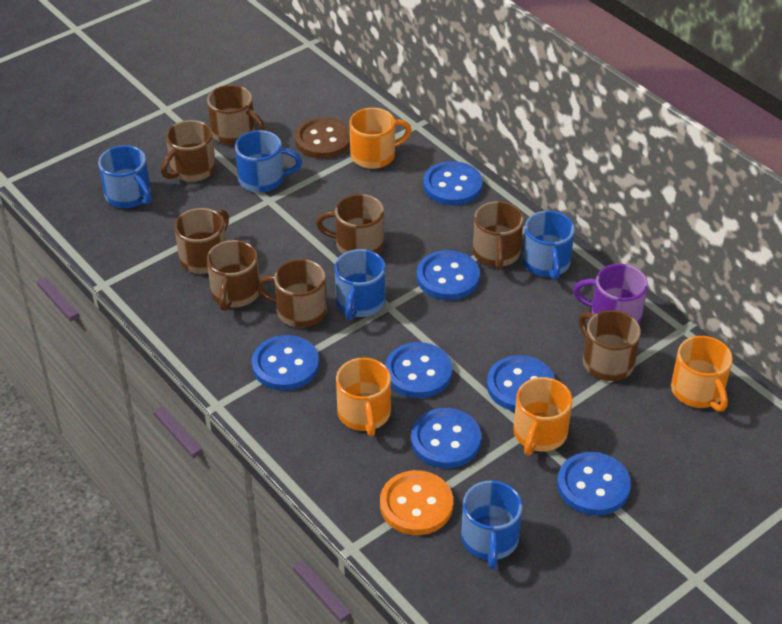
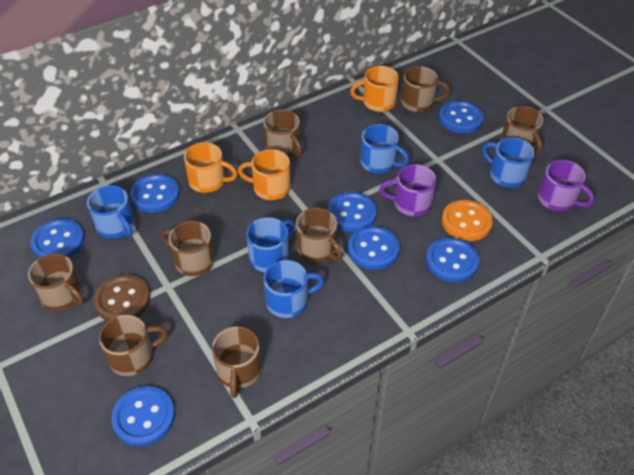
orange mug: 4 -> 3
purple mug: 1 -> 2

